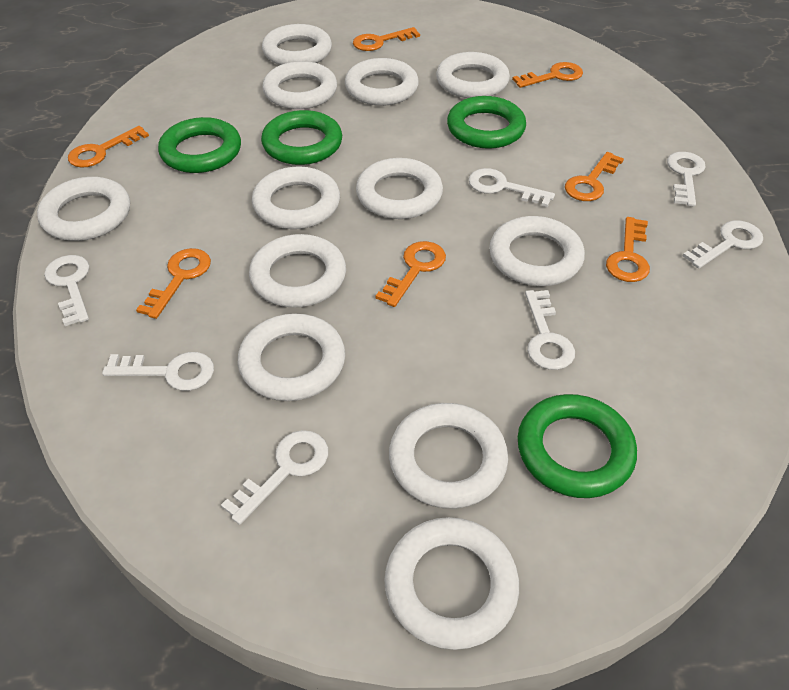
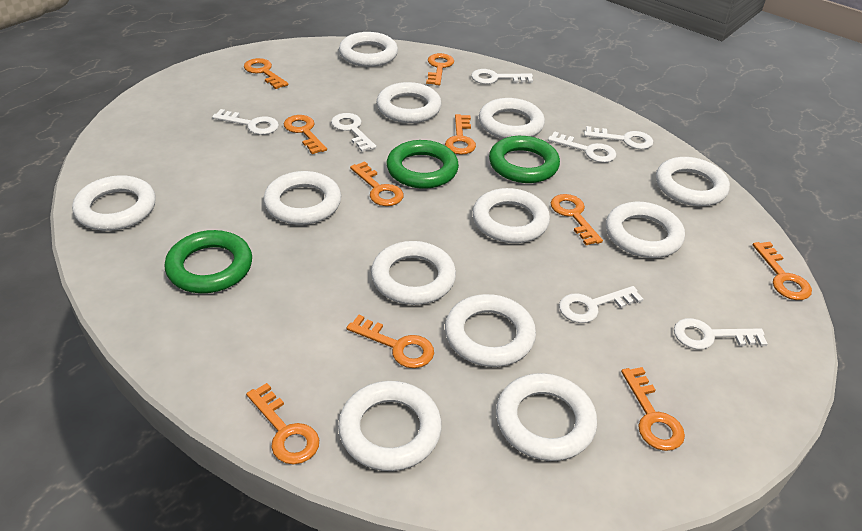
green ring: 4 -> 3
orange key: 7 -> 10

